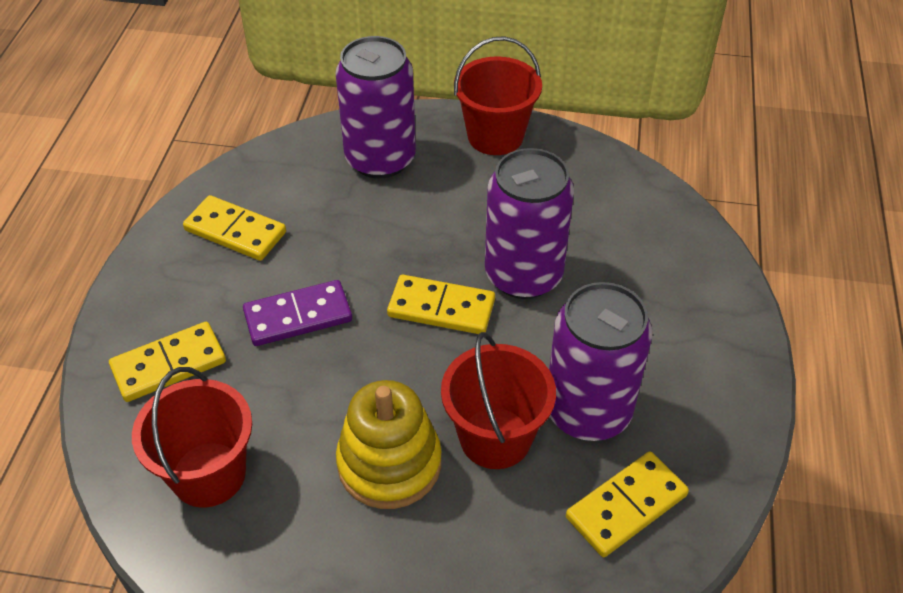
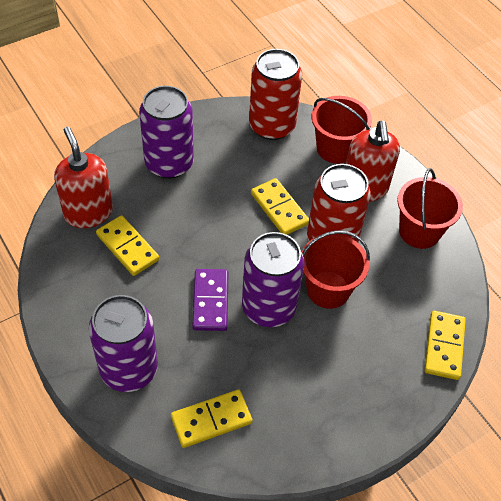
red can: 0 -> 2
red soap dispenser: 0 -> 2
yellow stacking toy: 1 -> 0

